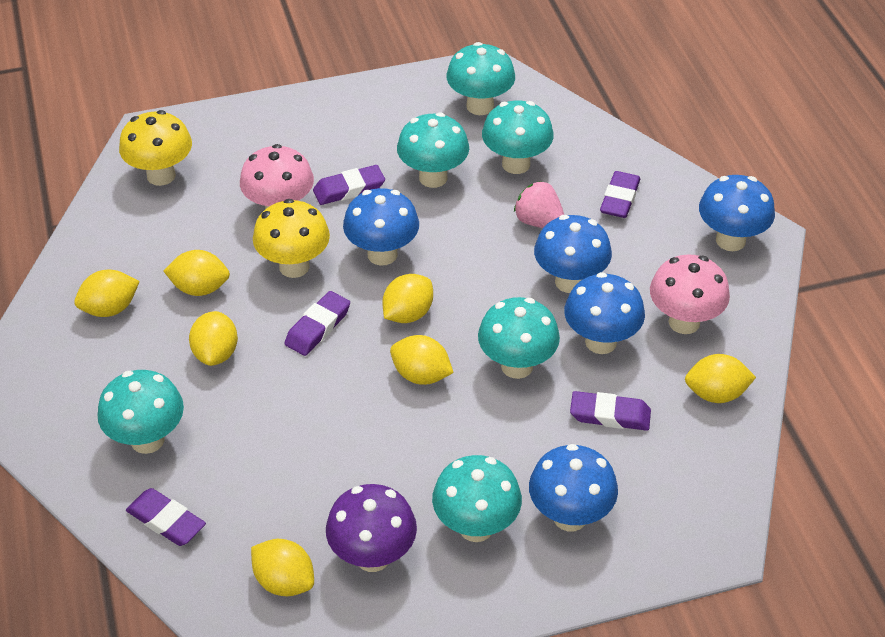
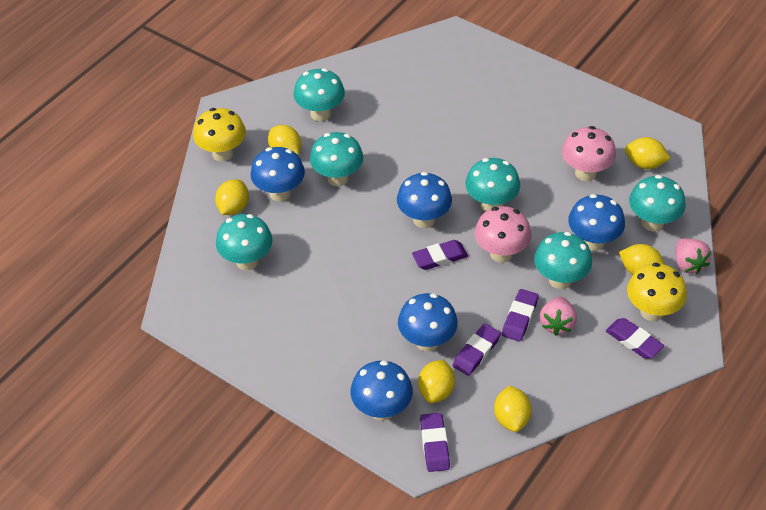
pink strawberry: 1 -> 2
purple mushroom: 1 -> 0
yellow lemon: 7 -> 6

